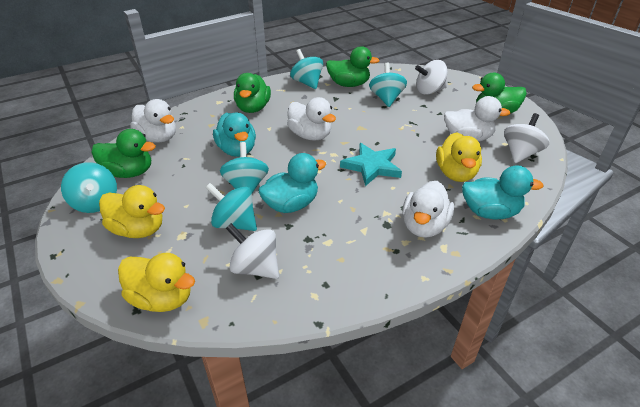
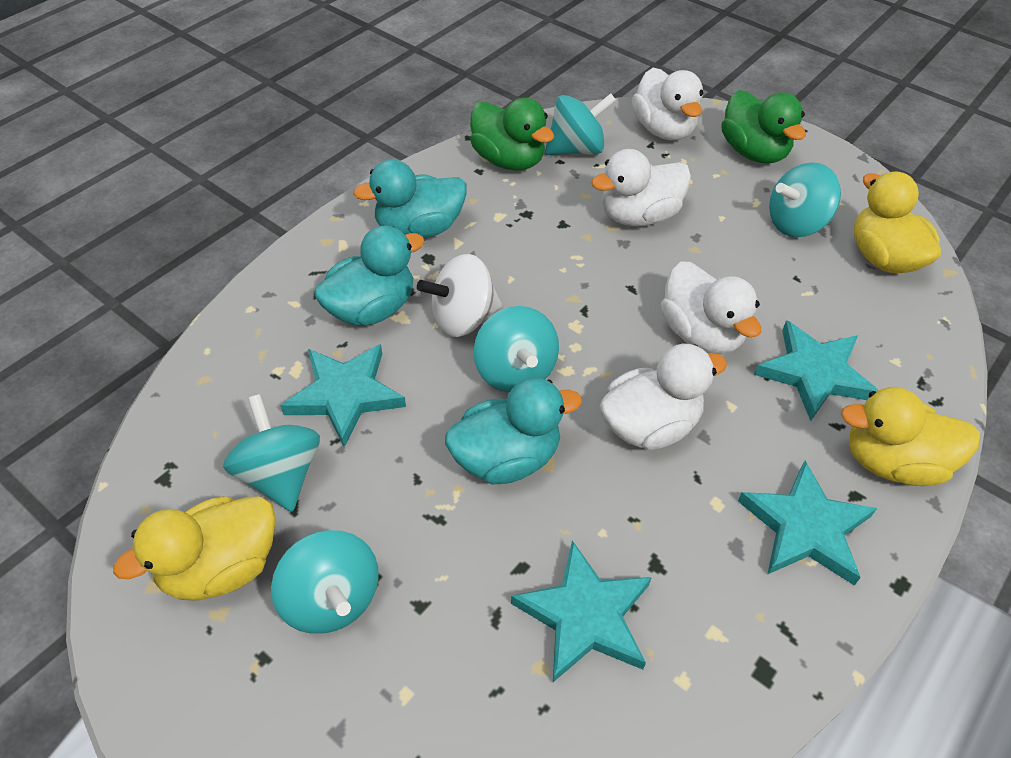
green duck: 4 -> 2
turquoise star: 1 -> 4
white spinning top: 3 -> 1

